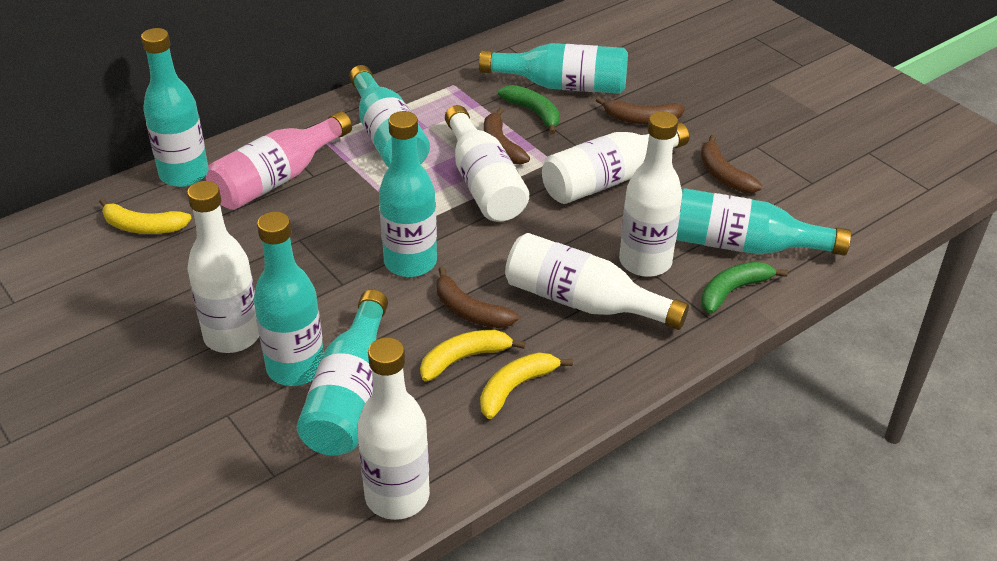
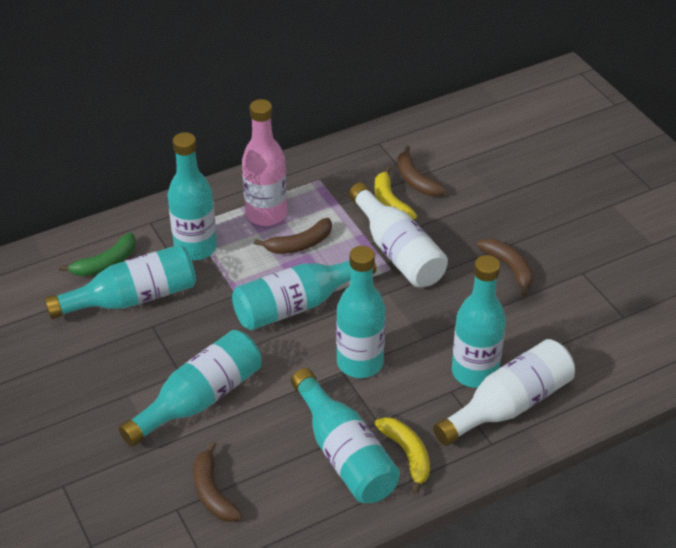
green banana: 2 -> 1
white bottle: 6 -> 2
yellow banana: 3 -> 2

